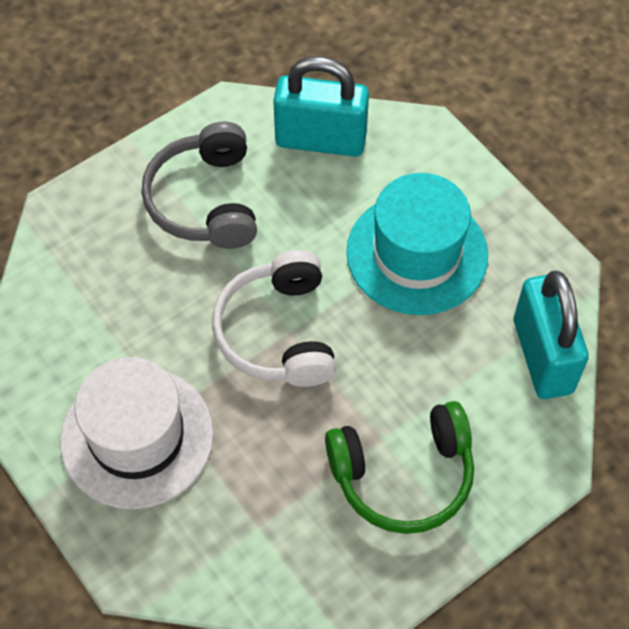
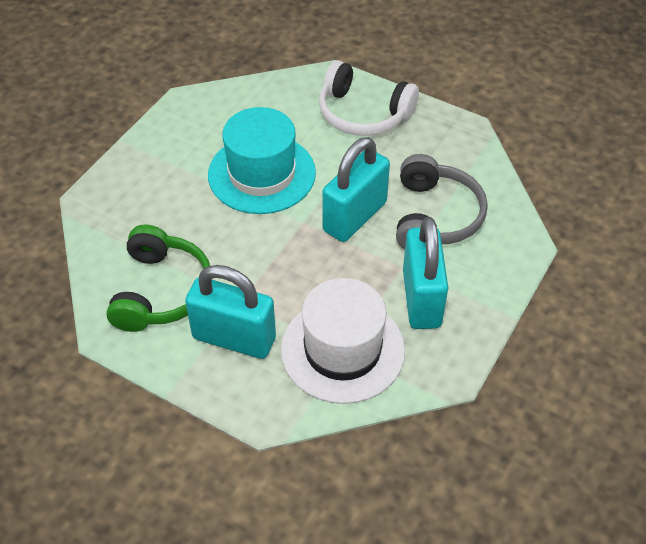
turquoise padlock: 2 -> 3

